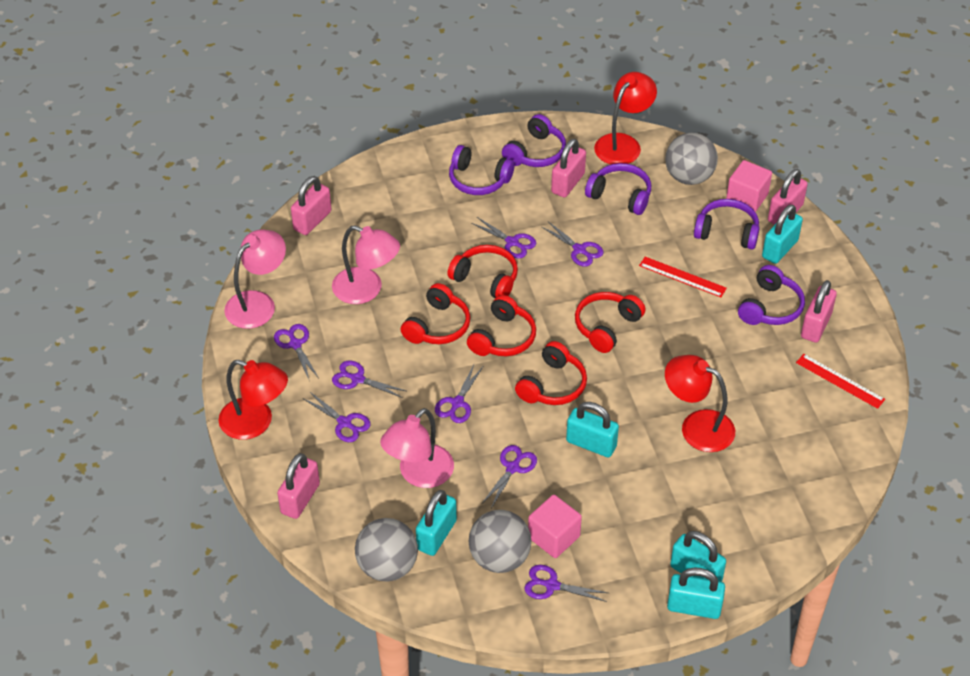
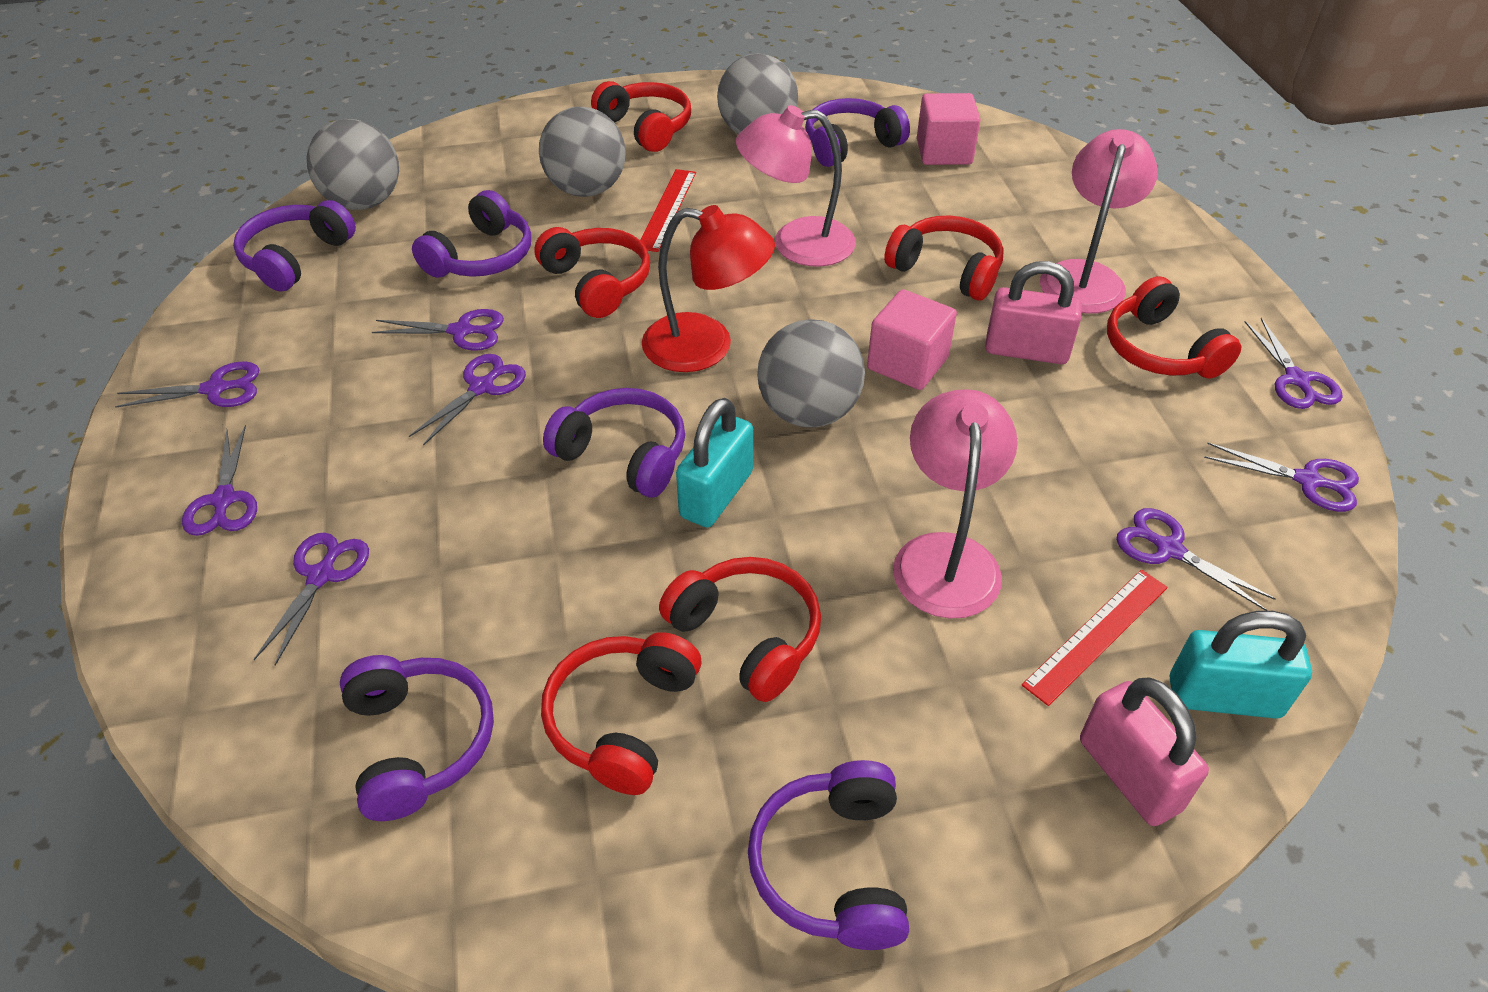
grey ball: 3 -> 4
pink padlock: 5 -> 2
purple headphones: 5 -> 6
red headphones: 5 -> 6
red lamp: 3 -> 1
turquoise padlock: 5 -> 2

